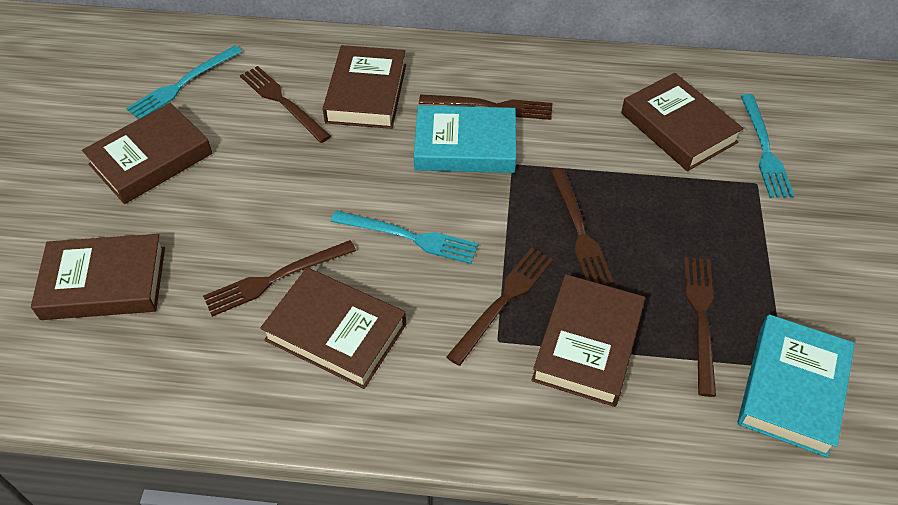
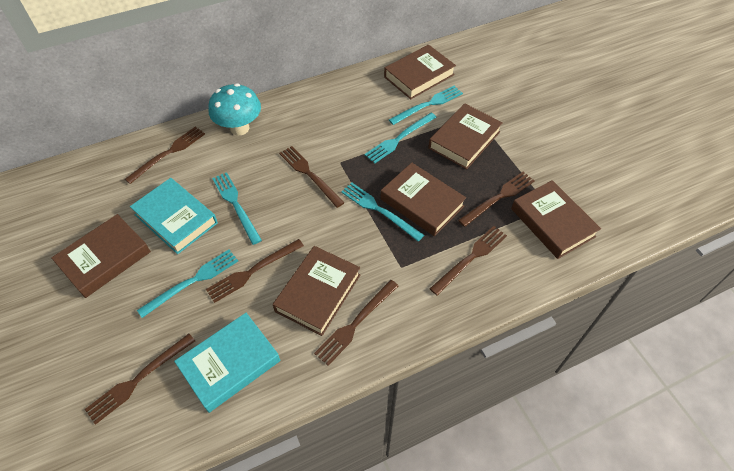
brown fork: 6 -> 7
turquoise fork: 3 -> 5
turquoise mushroom: 0 -> 1

